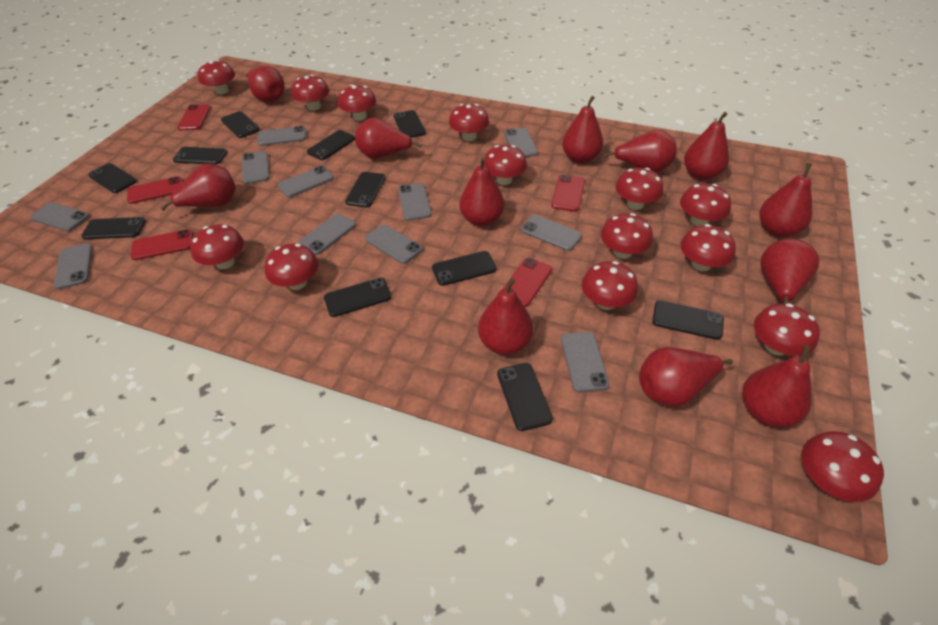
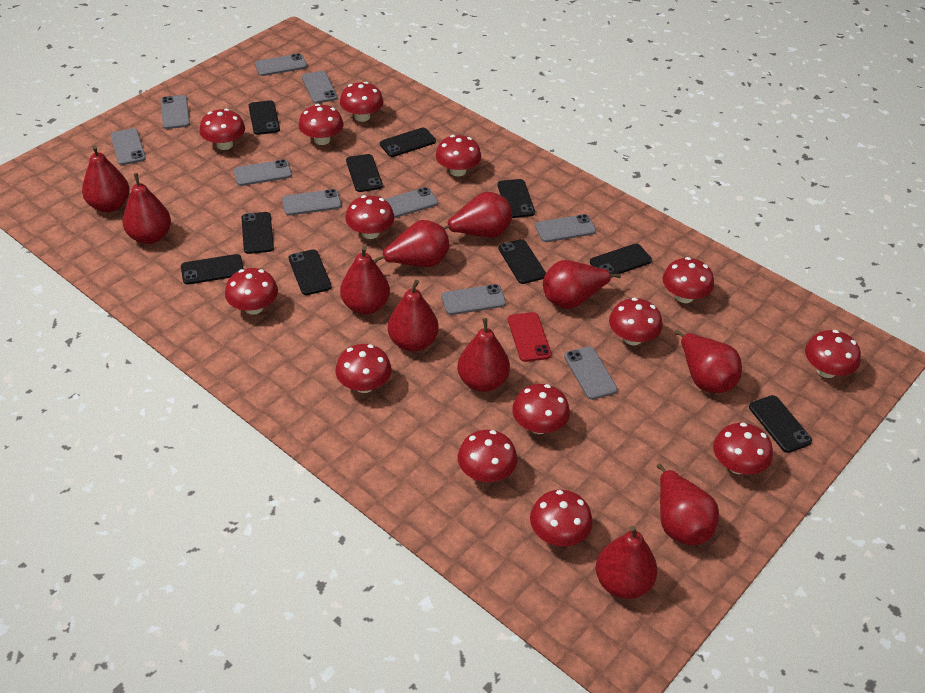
black phone: 11 -> 10
grey phone: 11 -> 10
red pear: 12 -> 11
red phone: 5 -> 1

